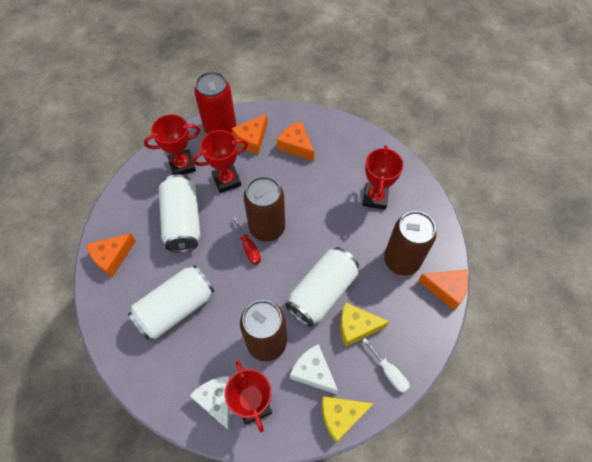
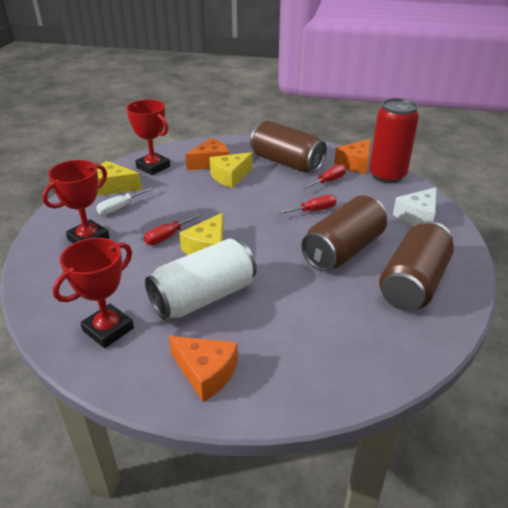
orange cheese: 4 -> 3
red screwdriver: 1 -> 3
red trophy: 4 -> 3
white can: 3 -> 1
white cheese: 2 -> 1
yellow cheese: 2 -> 3

